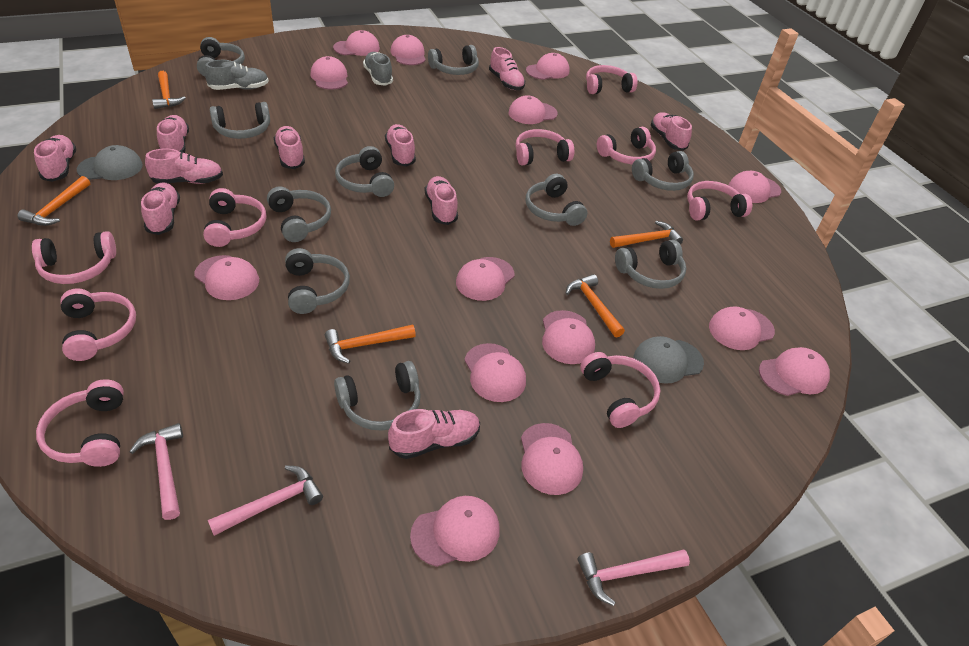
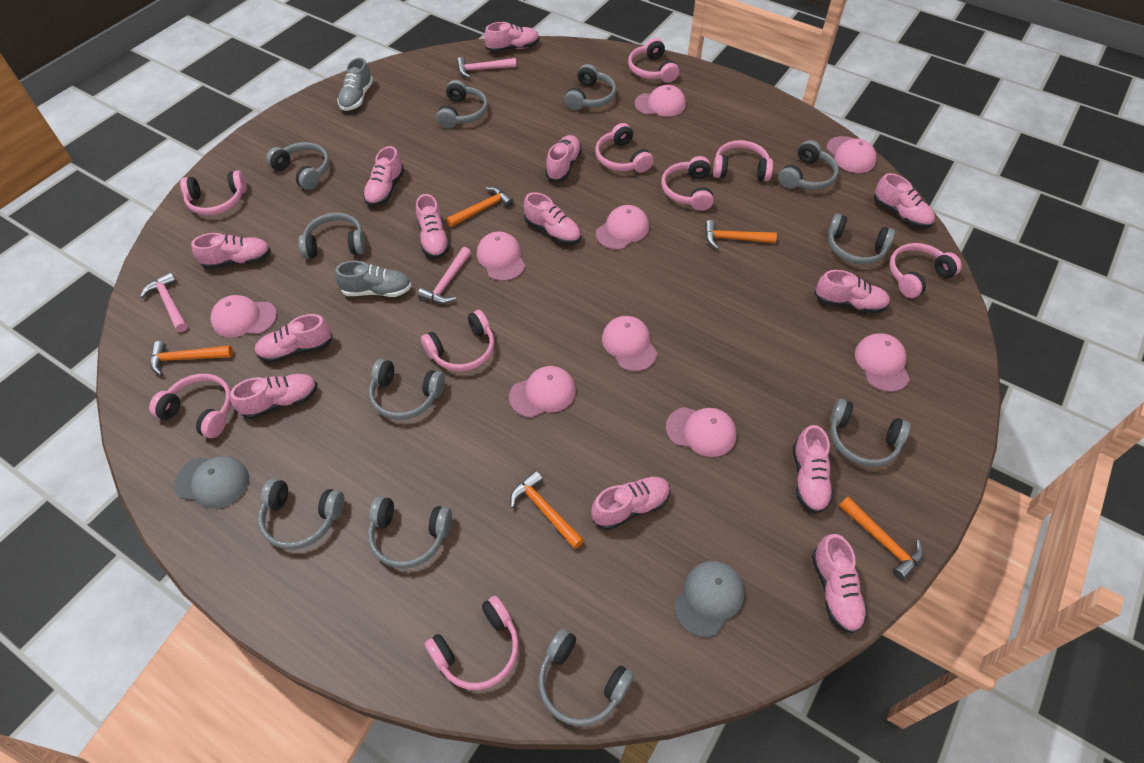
grey headphones: 10 -> 11
pink cap: 14 -> 9
pink shoe: 10 -> 13

